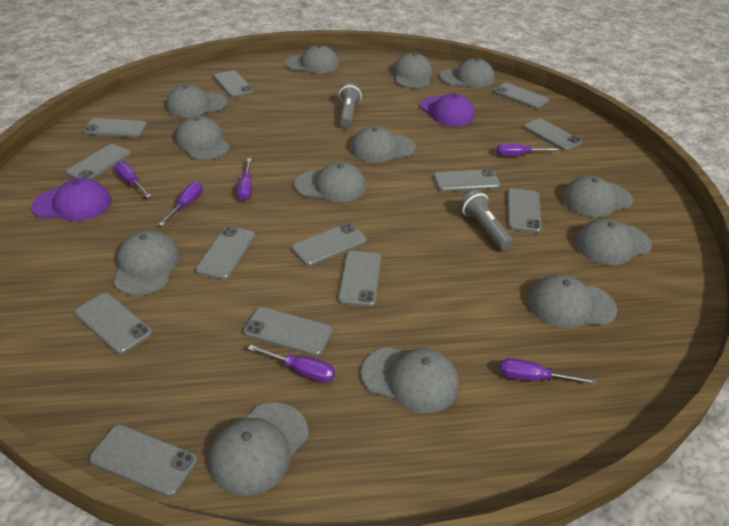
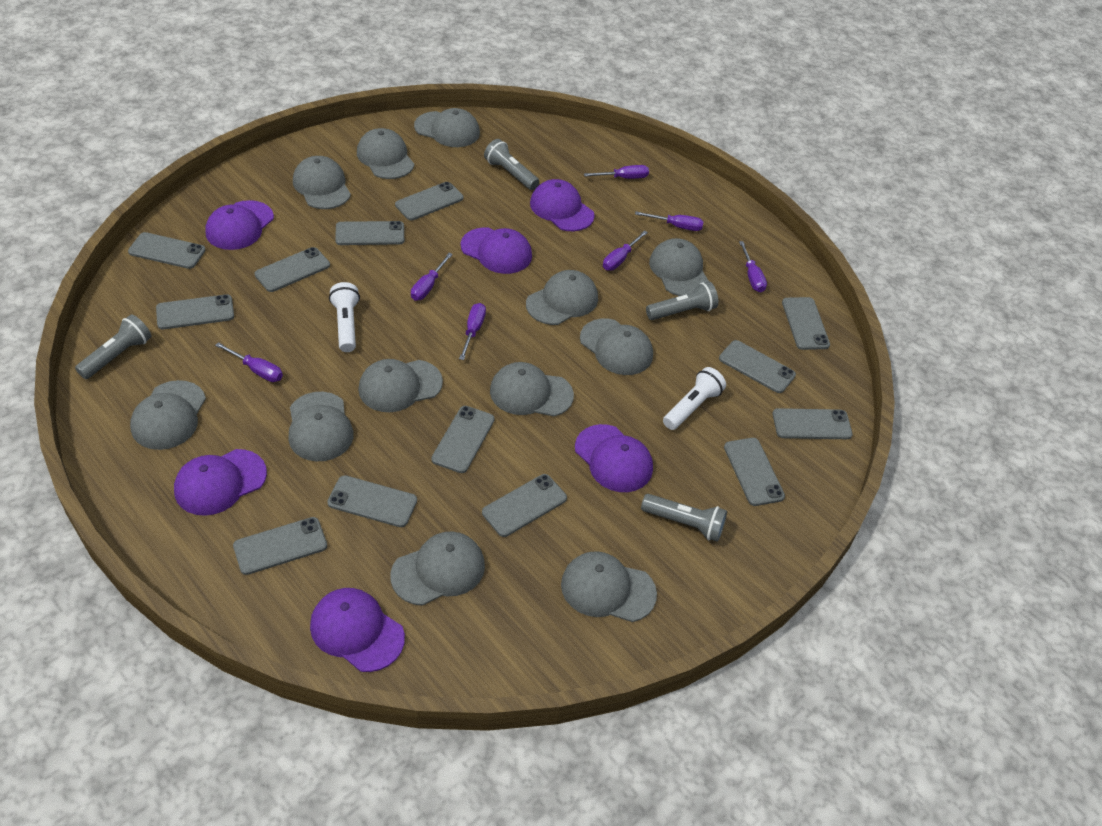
grey cap: 13 -> 12
grey flashlight: 2 -> 4
purple cap: 2 -> 6
purple screwdriver: 6 -> 7
white flashlight: 0 -> 2

